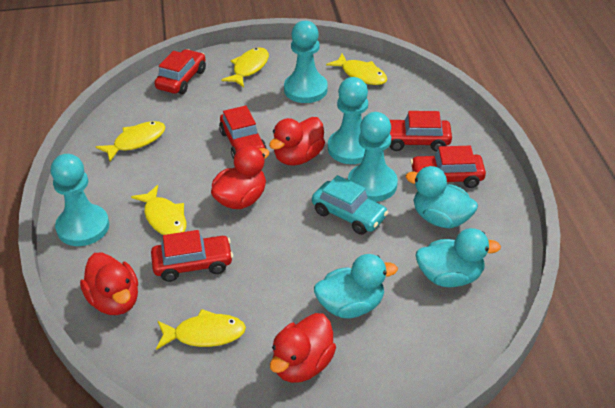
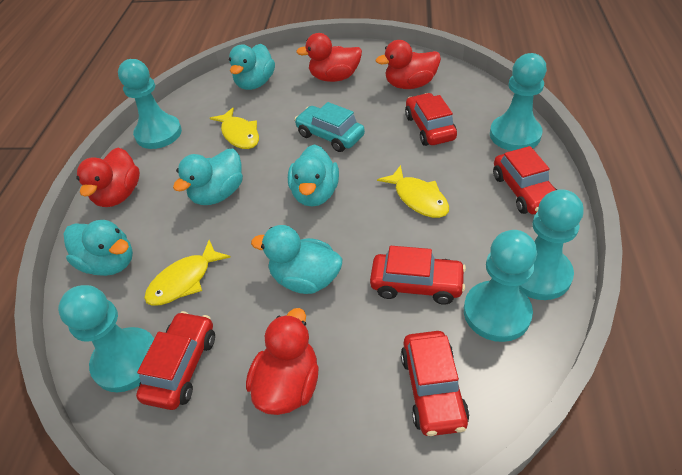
turquoise duck: 3 -> 5
turquoise pawn: 4 -> 5
yellow fish: 5 -> 3

